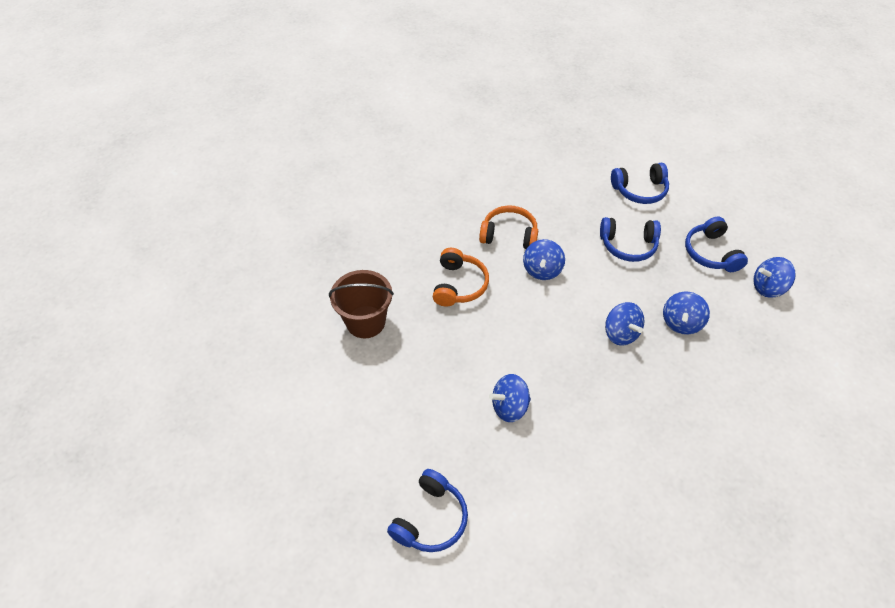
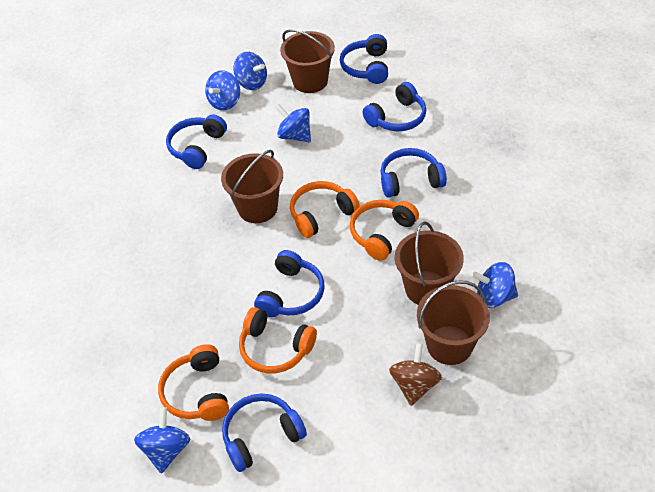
blue headphones: 4 -> 6
brown bucket: 1 -> 4
brown spinning top: 0 -> 1
orange headphones: 2 -> 4

